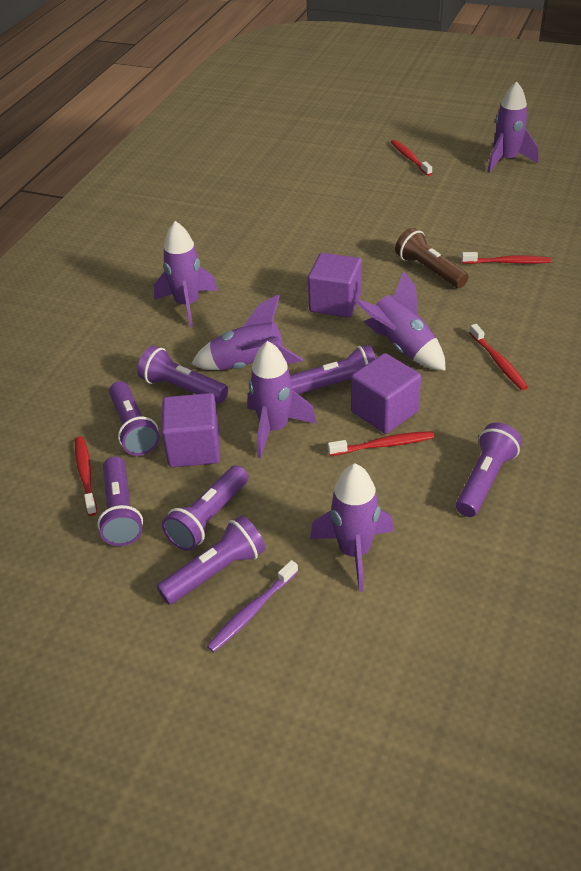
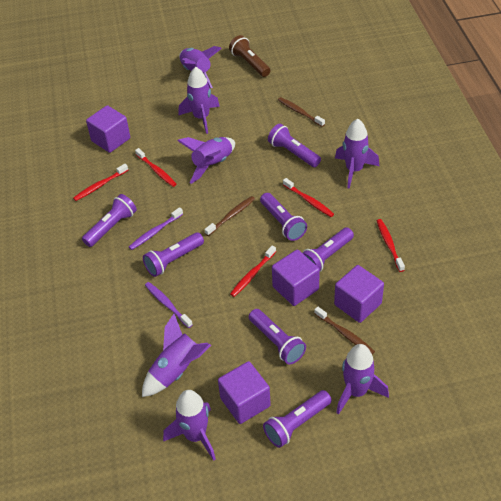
brown toothbrush: 0 -> 3
purple cube: 3 -> 4
purple rocket: 6 -> 7
purple toothbrush: 1 -> 2

